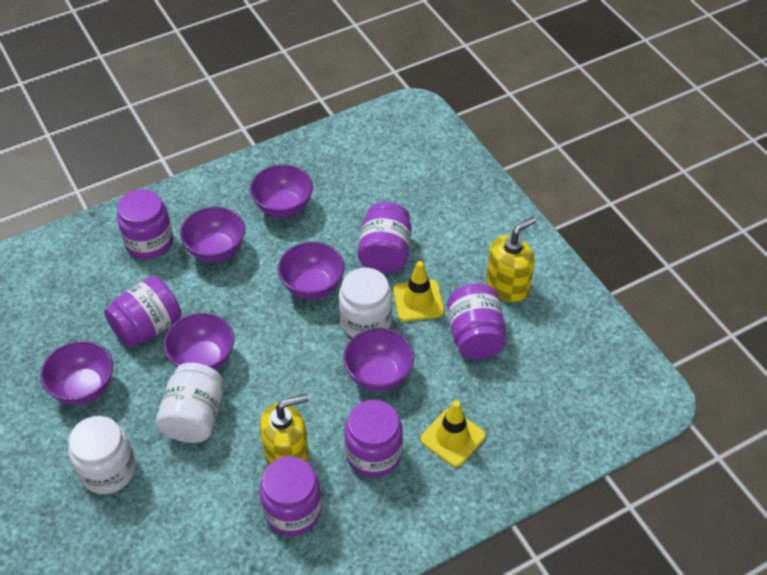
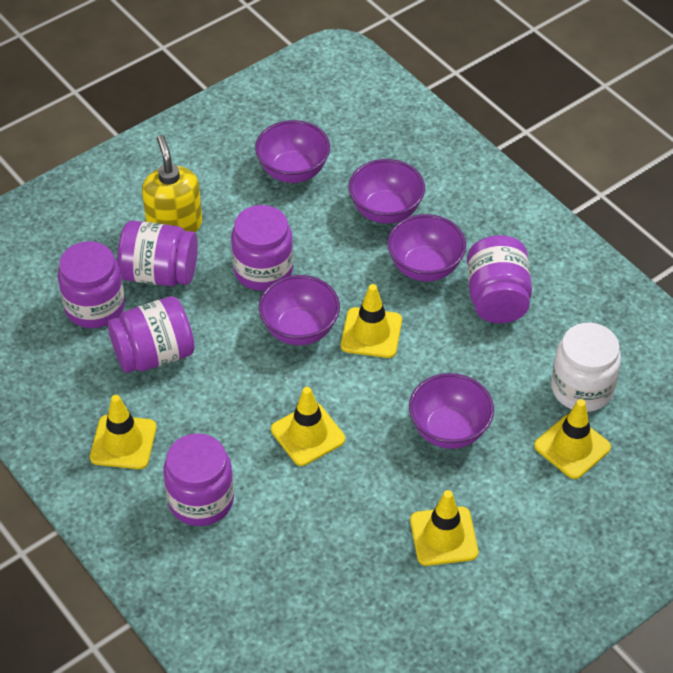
purple bowl: 6 -> 5
white jar: 3 -> 1
yellow soap dispenser: 2 -> 1
yellow traffic cone: 2 -> 5

